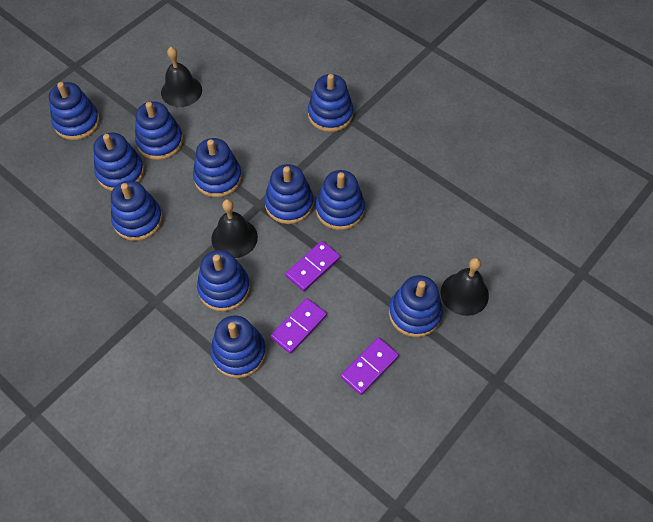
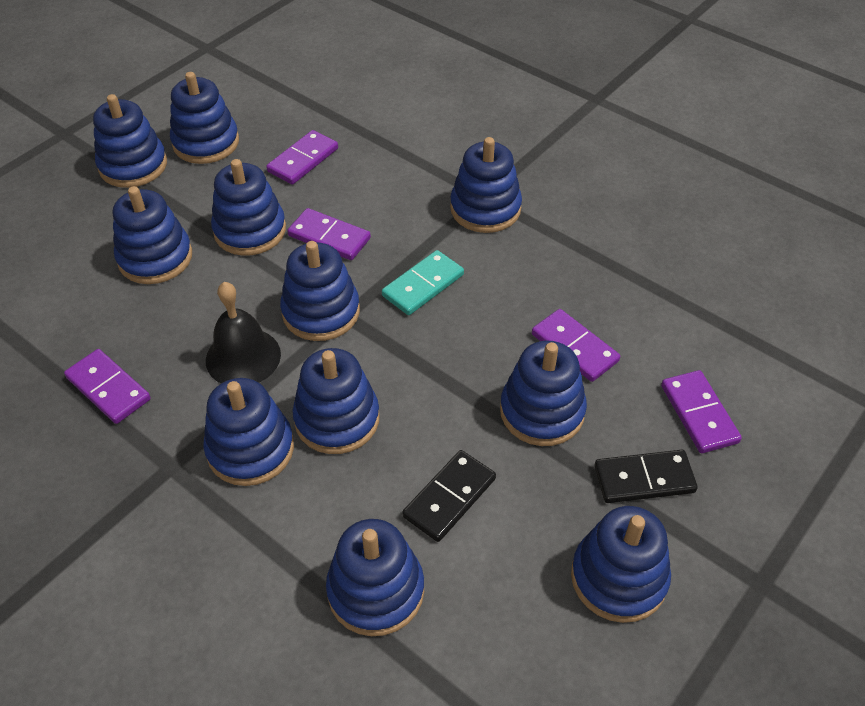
black bell: 3 -> 1
black domino: 0 -> 2
purple domino: 3 -> 5
turquoise domino: 0 -> 1

